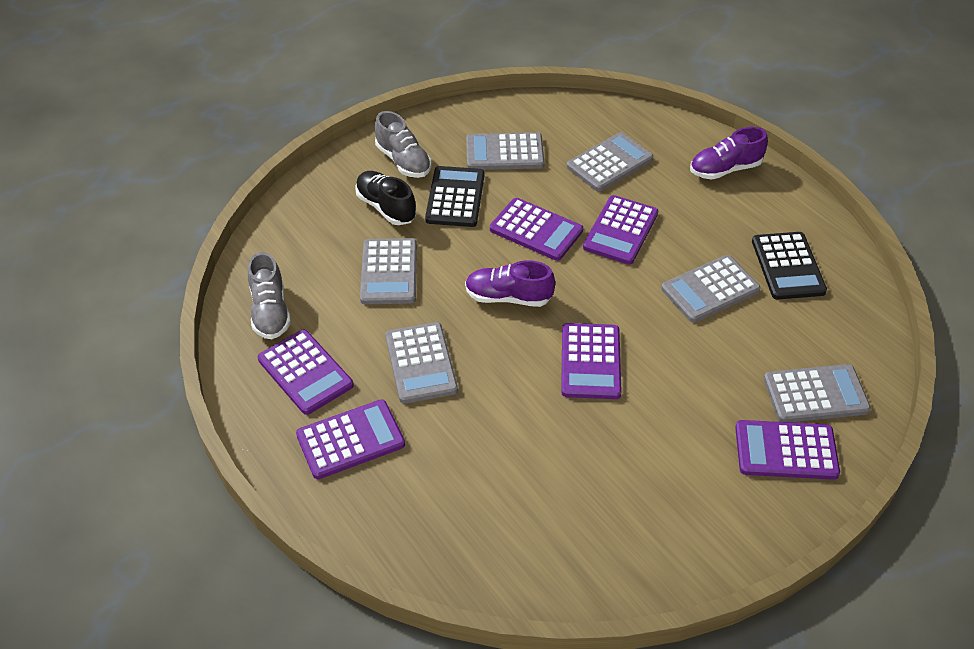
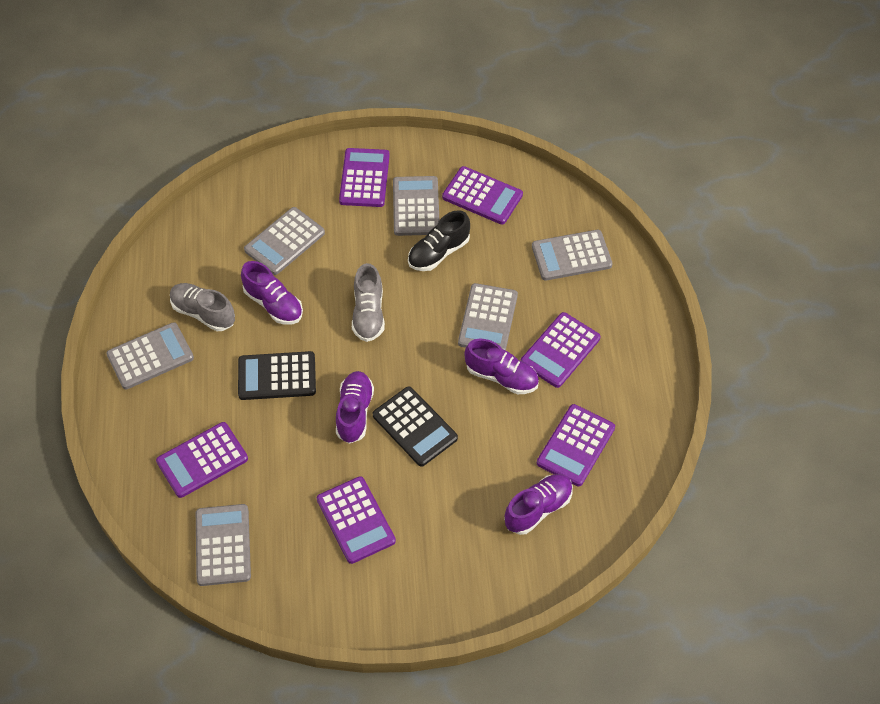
purple shoe: 2 -> 4

